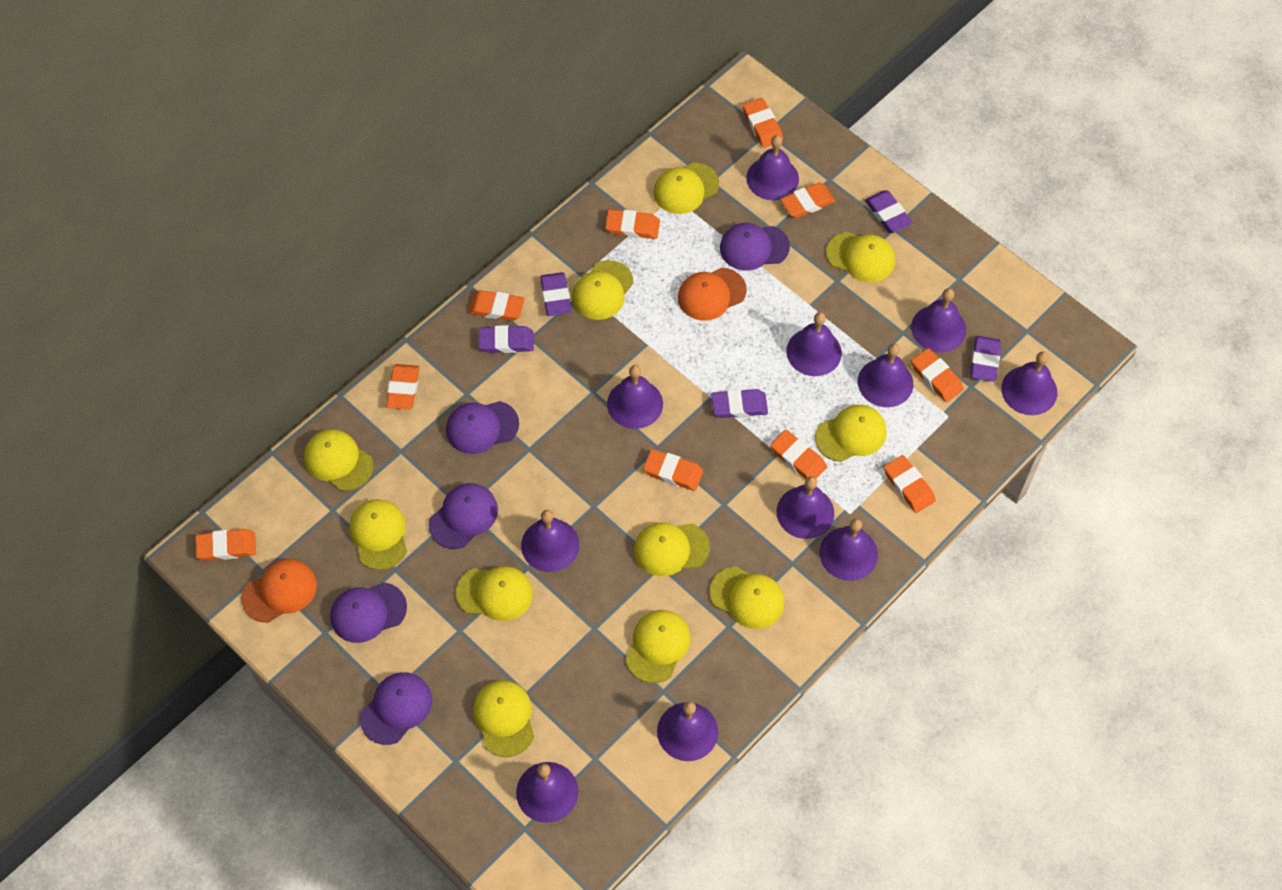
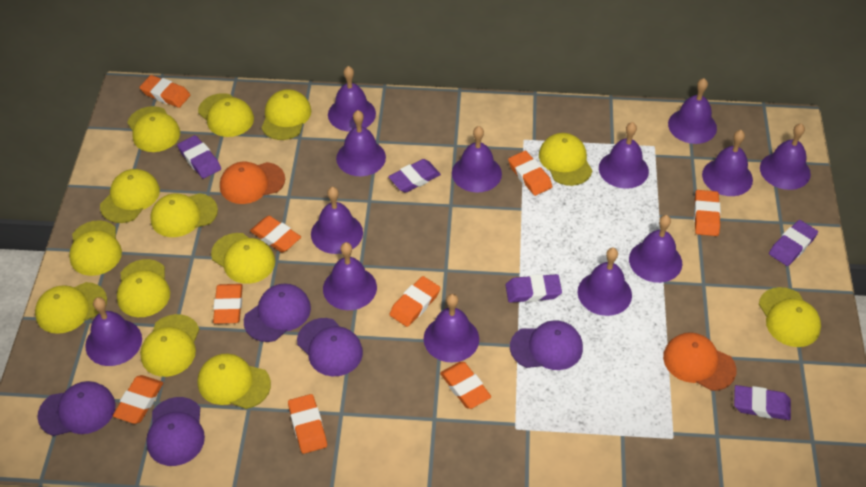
orange eraser: 10 -> 9
purple bell: 11 -> 13
yellow cap: 11 -> 13

